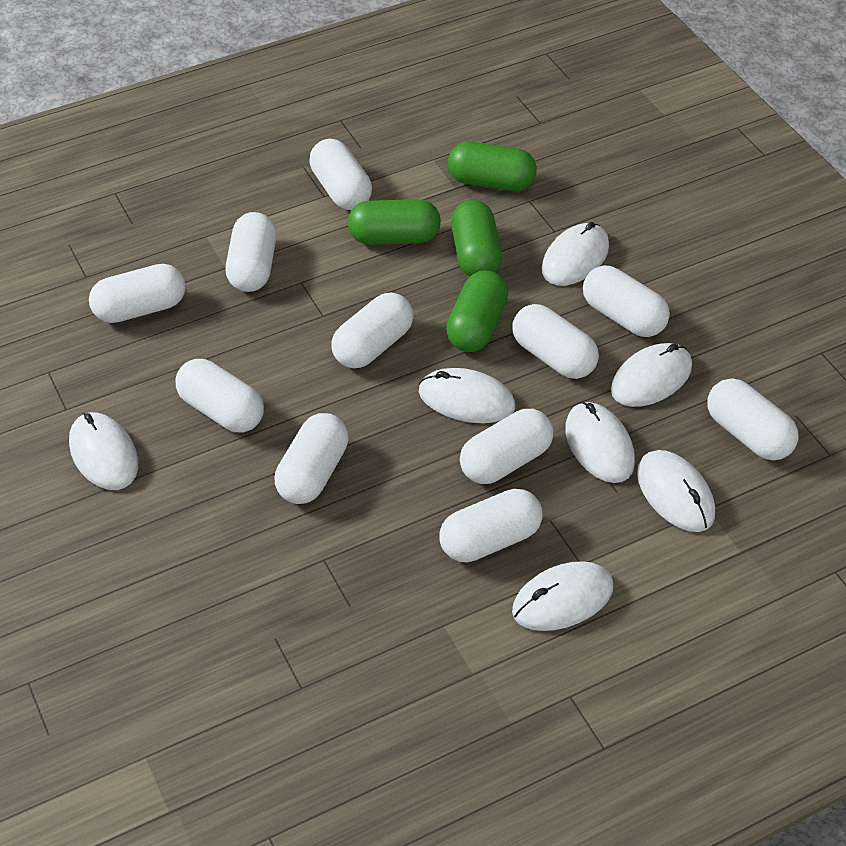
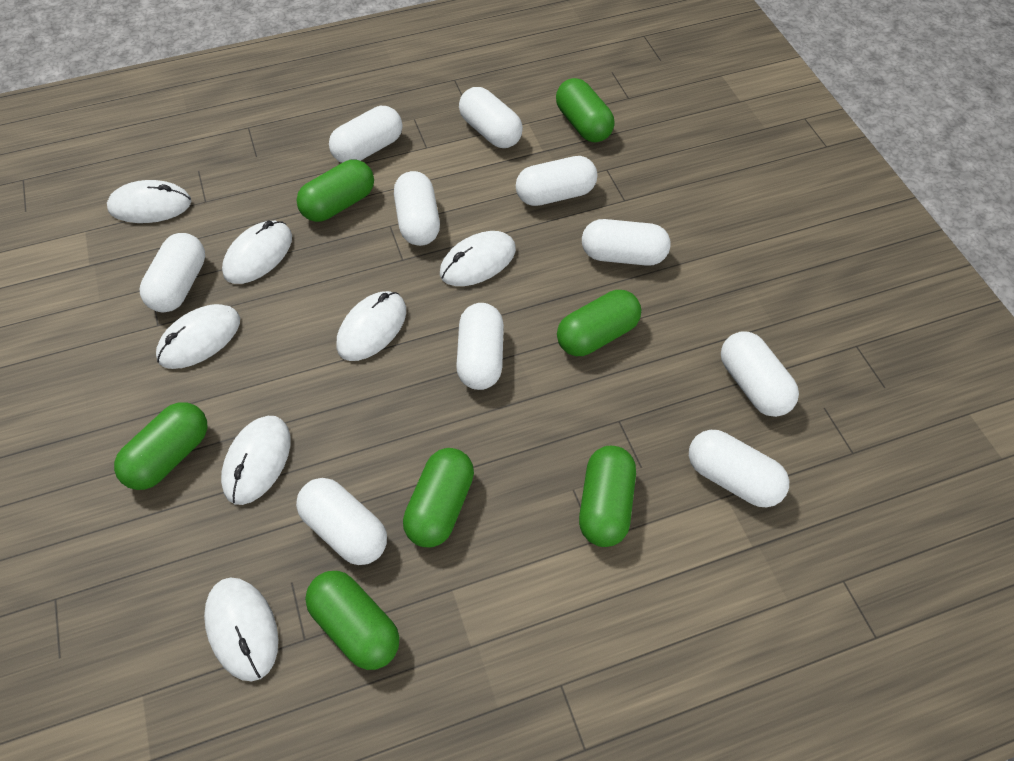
green capsule: 4 -> 7
white capsule: 11 -> 10

